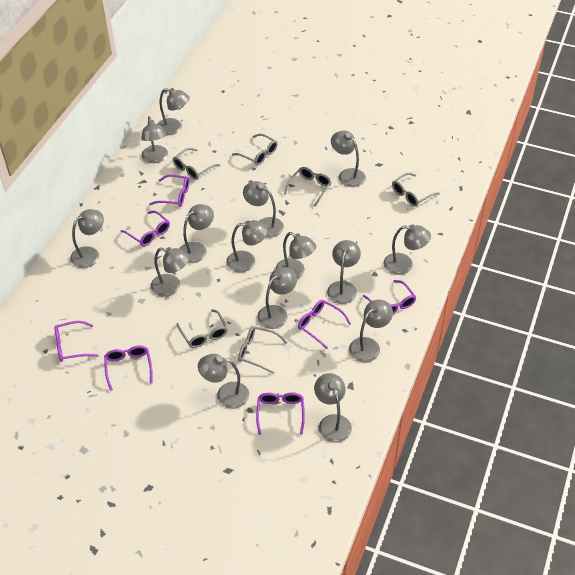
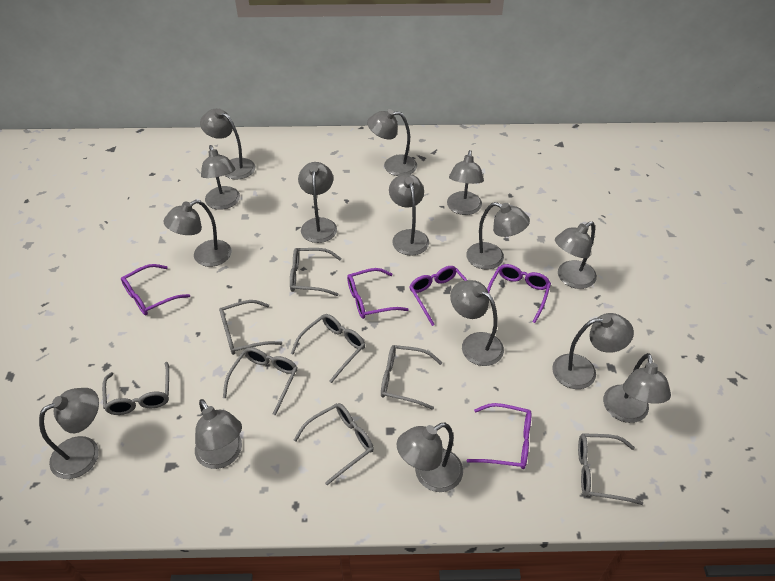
grey glasses: 6 -> 8
purple glasses: 7 -> 5

